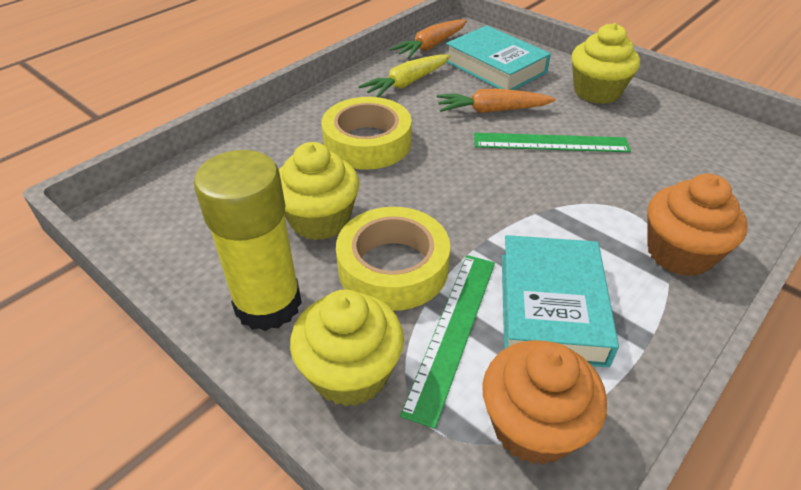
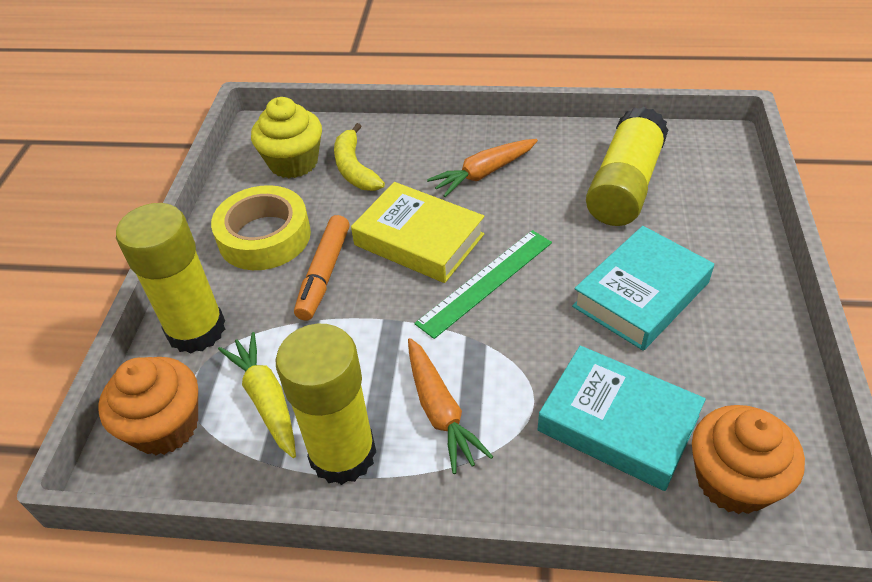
green ruler: 2 -> 1
orange marker: 0 -> 1
yellow banana: 0 -> 1
yellow book: 0 -> 1
yellow cupcake: 3 -> 1
yellow glue stick: 1 -> 3
yellow tape: 2 -> 1

